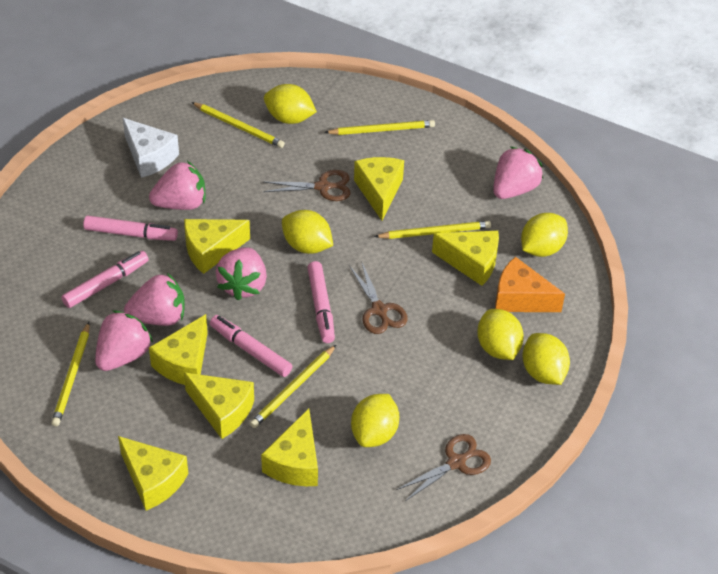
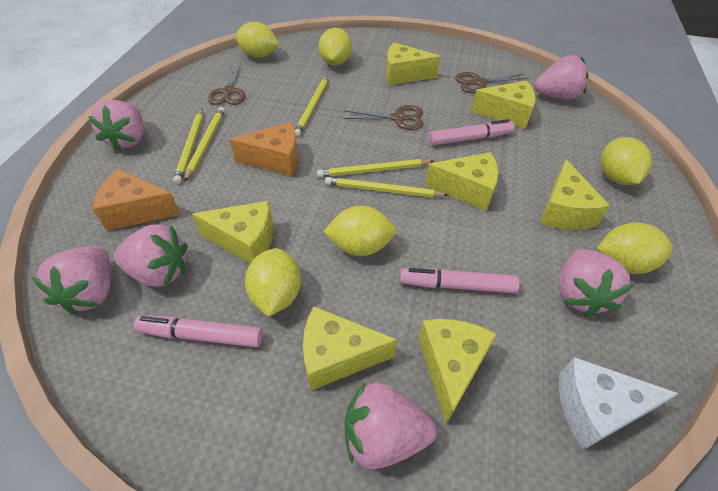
orange cheese: 1 -> 2
pink marker: 4 -> 3
pink strawberry: 5 -> 6

